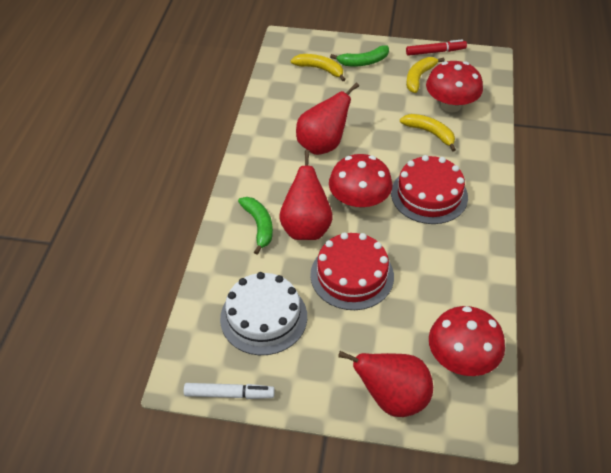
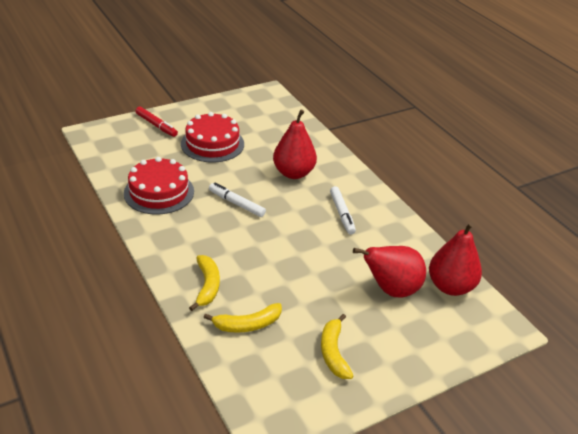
green banana: 2 -> 0
red mushroom: 3 -> 0
white cake: 1 -> 0
white marker: 1 -> 2

